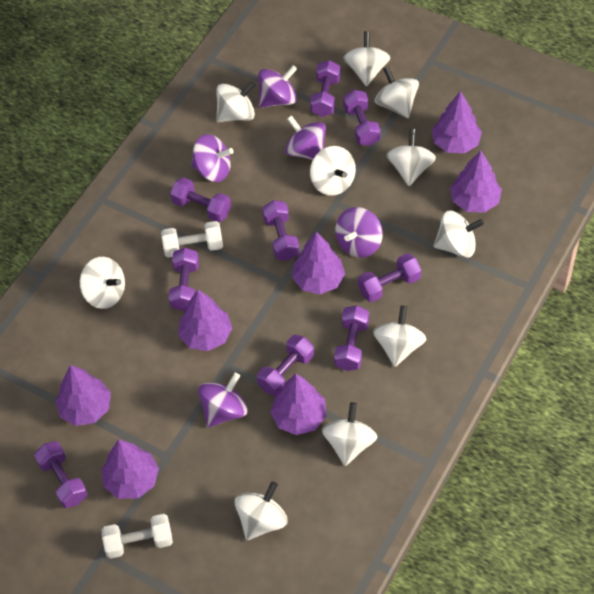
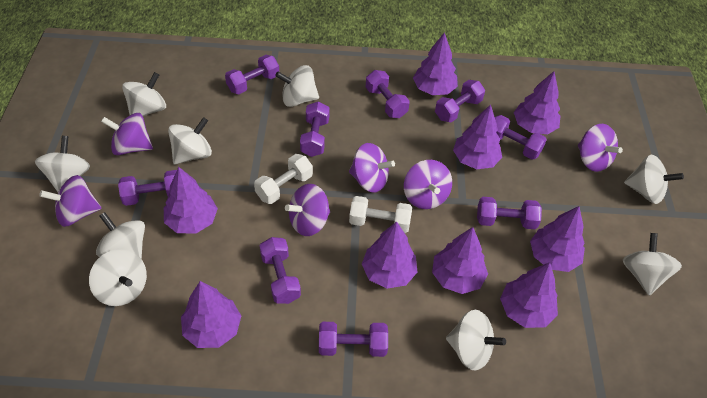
purple spinning top: 5 -> 6
purple tree: 7 -> 9
white spinning top: 10 -> 9

